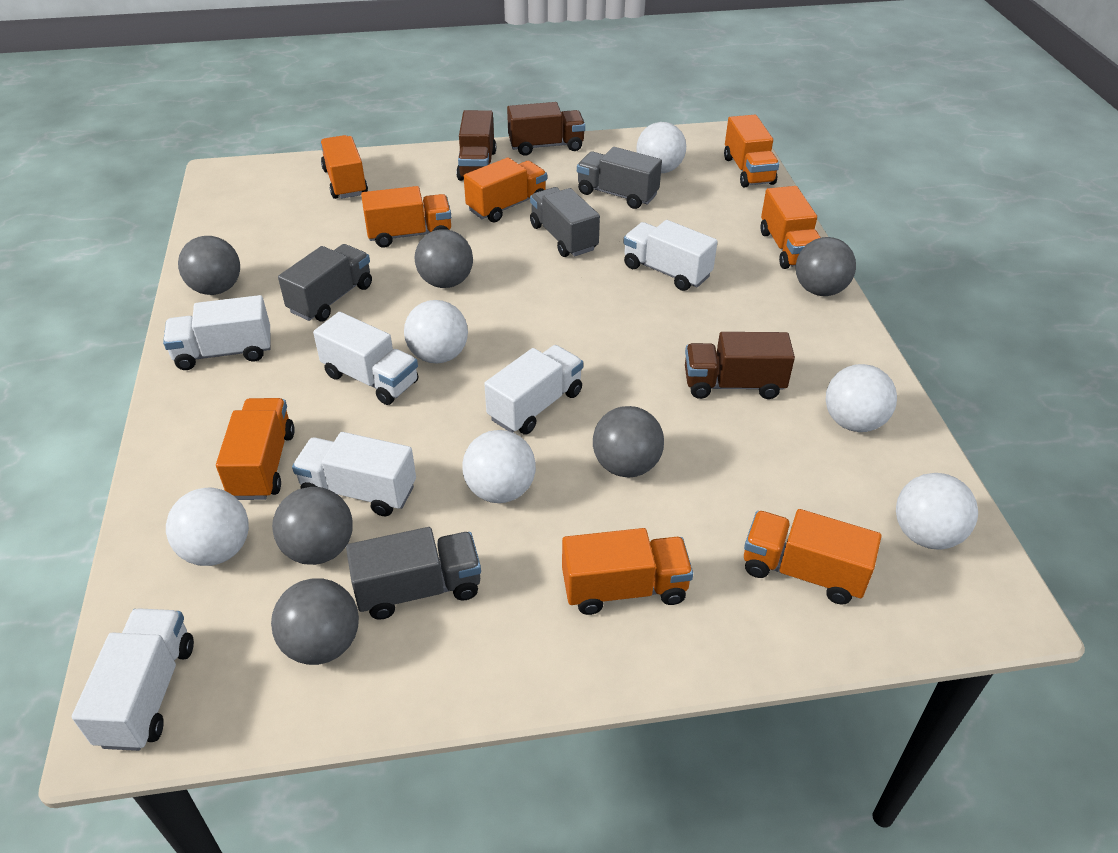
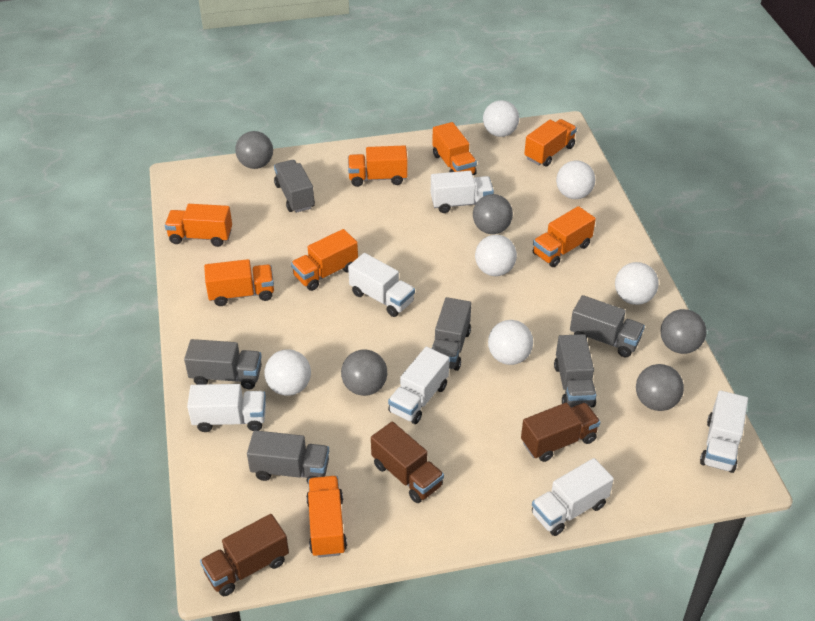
grey ball: 6 -> 5
grey truck: 4 -> 6

